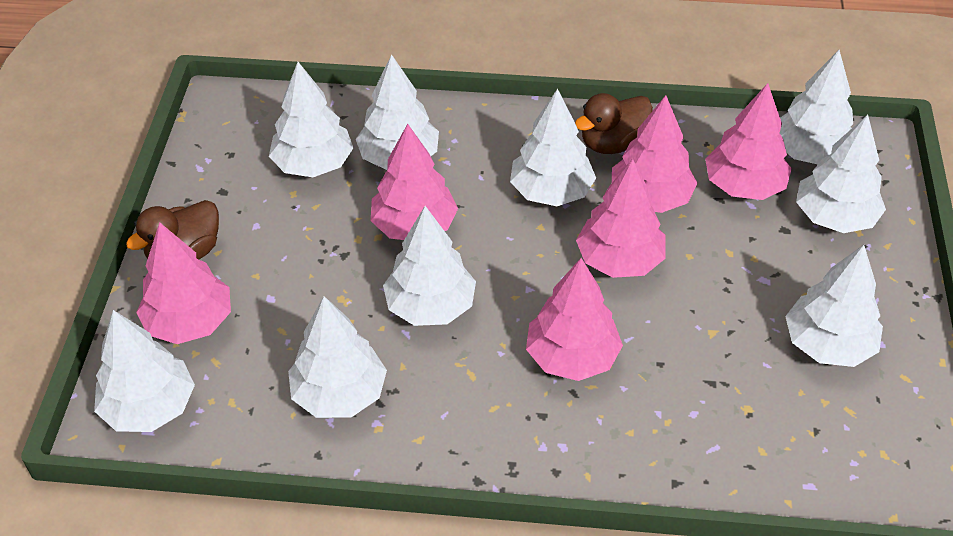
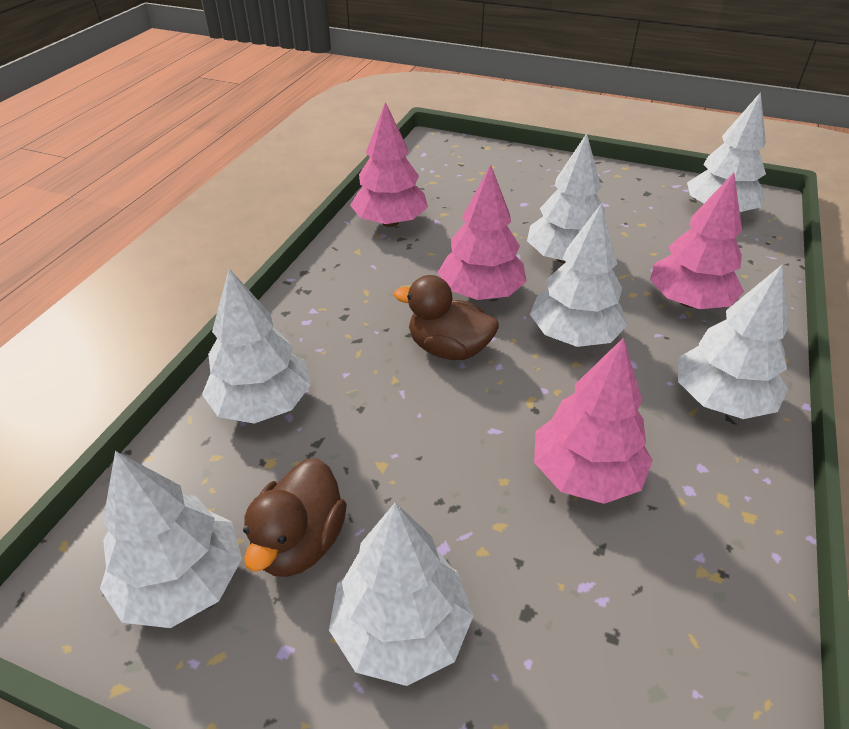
pink tree: 6 -> 4
white tree: 9 -> 7

